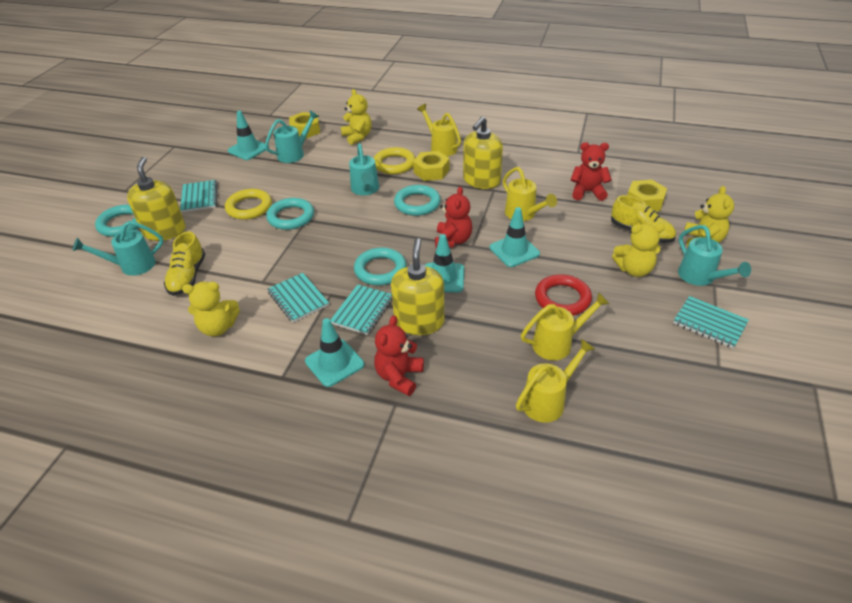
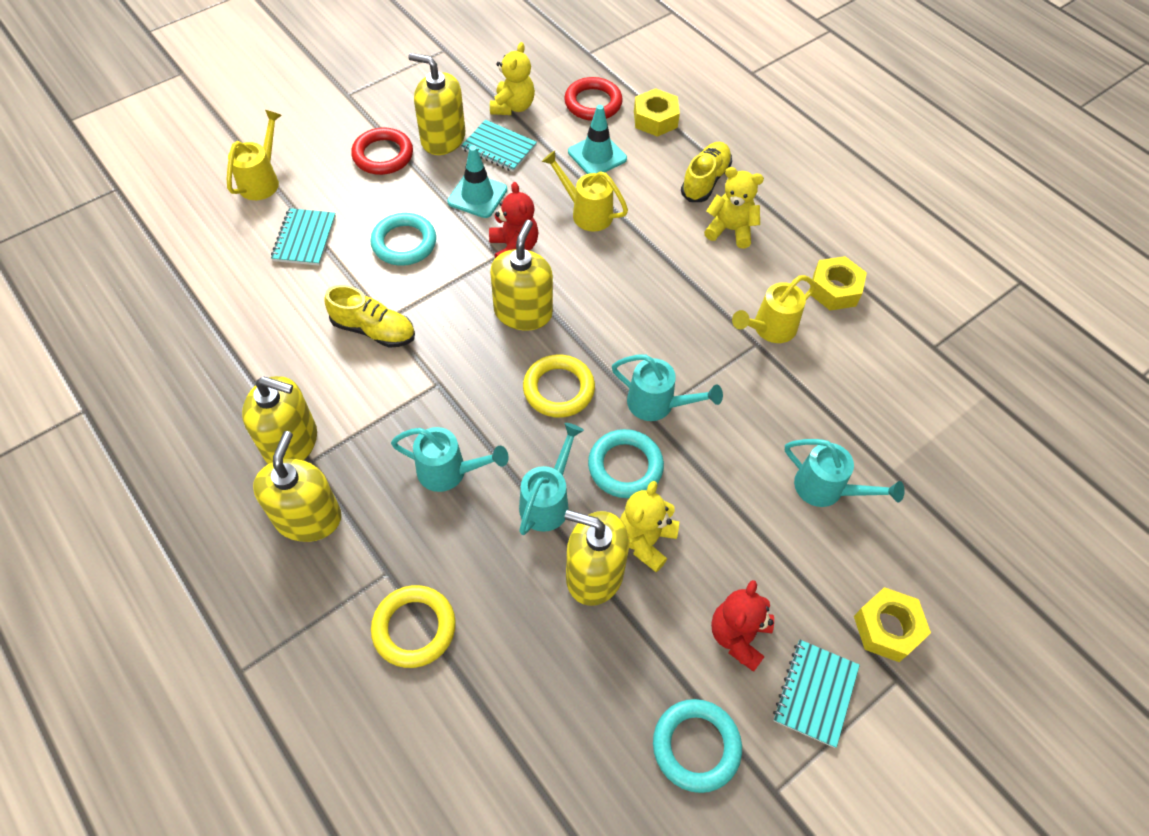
red ring: 1 -> 2
red teddy bear: 3 -> 2
turquoise notebook: 4 -> 3
turquoise ring: 4 -> 3
turquoise traffic cone: 4 -> 2
yellow soap dispenser: 3 -> 5
yellow teddy bear: 4 -> 3
yellow watering can: 4 -> 3

